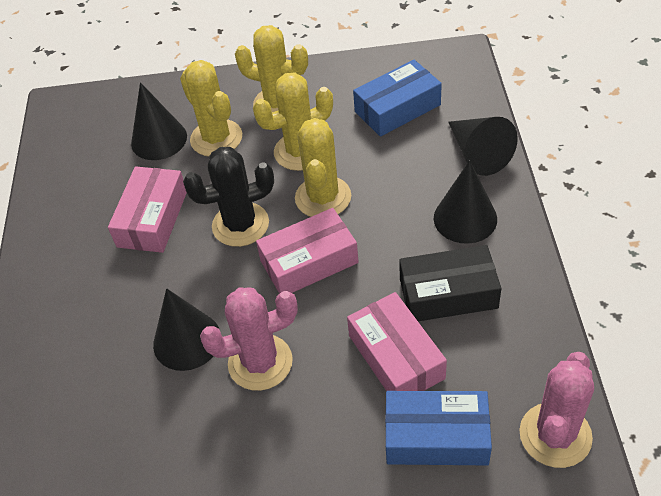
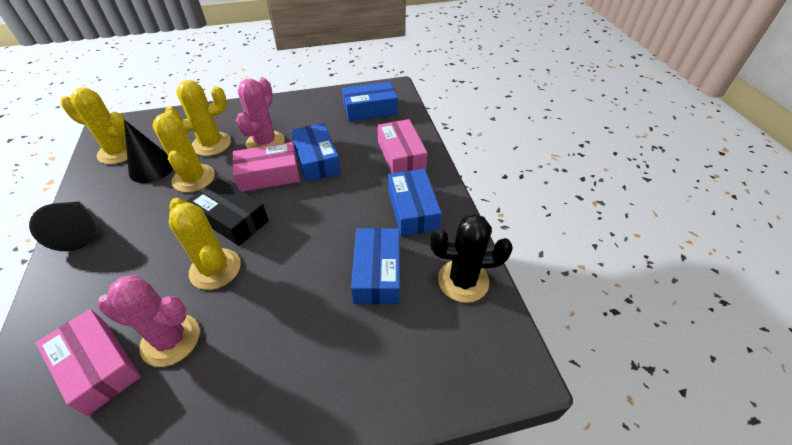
black cone: 4 -> 2
blue box: 2 -> 4

